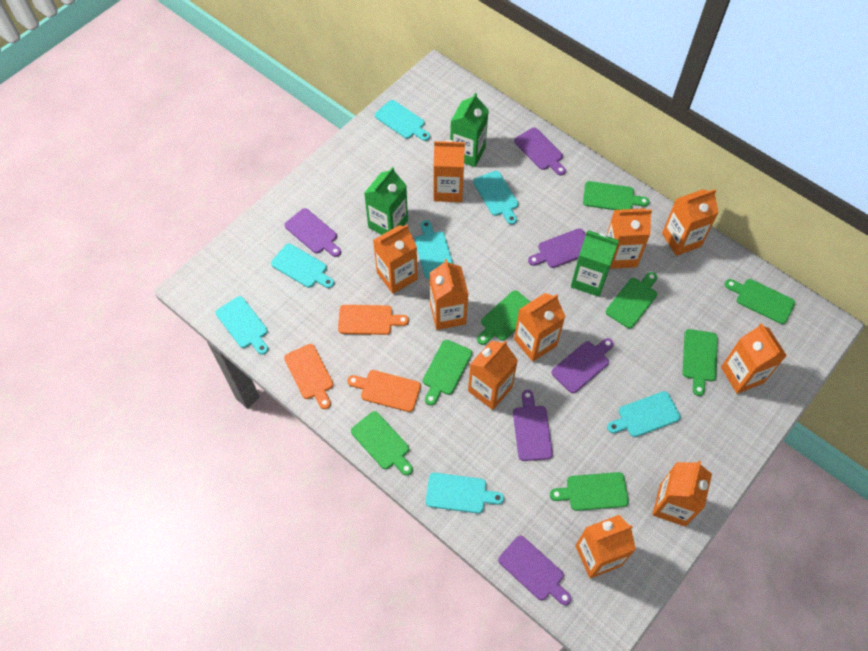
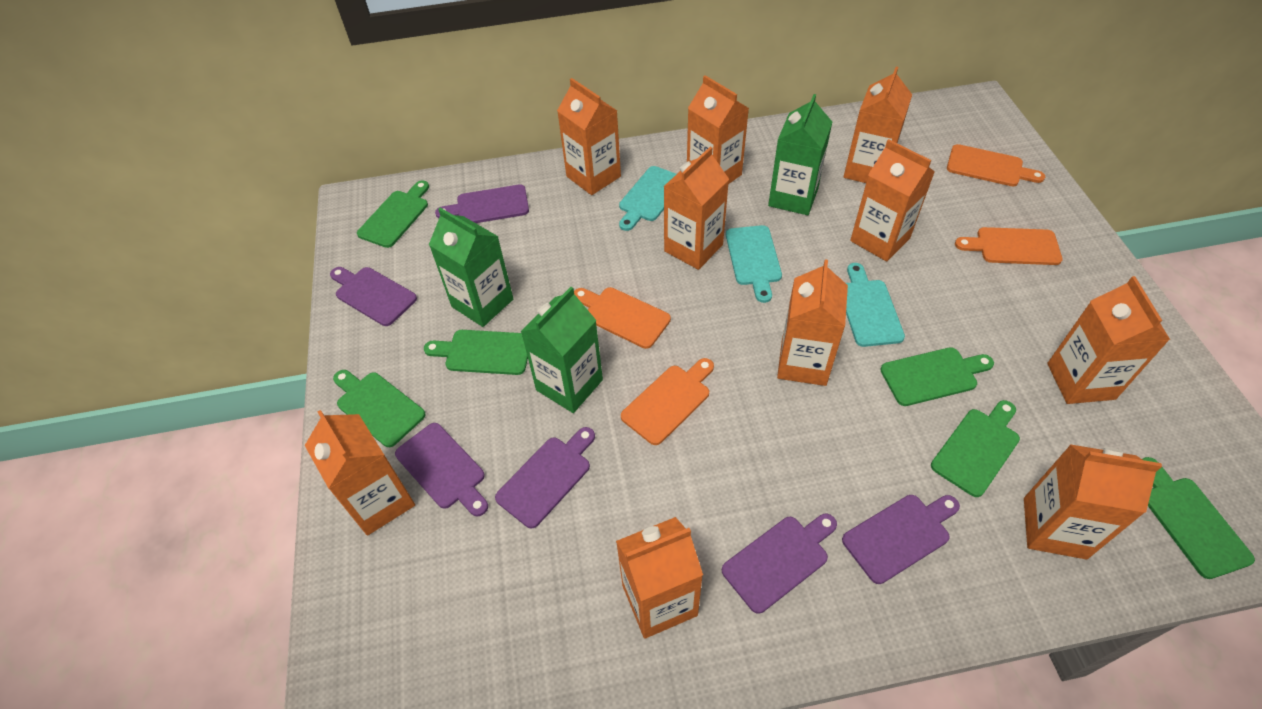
green cutting board: 8 -> 6
orange cutting board: 3 -> 4
turquoise cutting board: 7 -> 3

